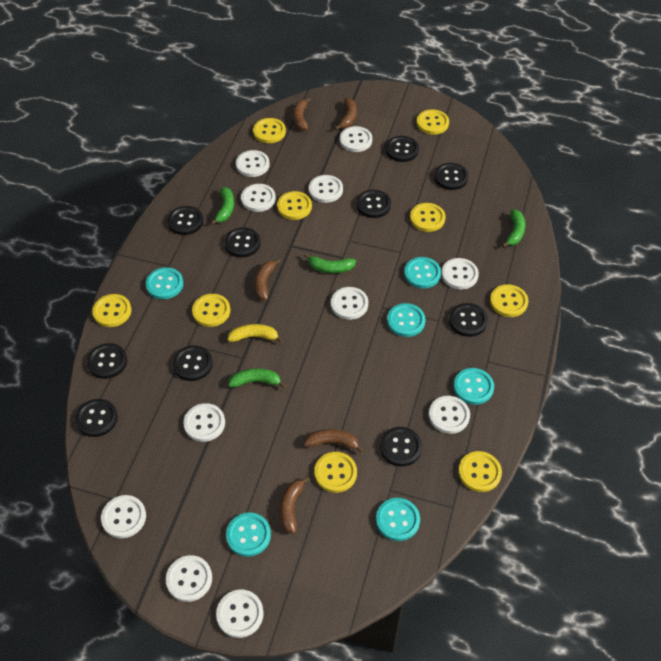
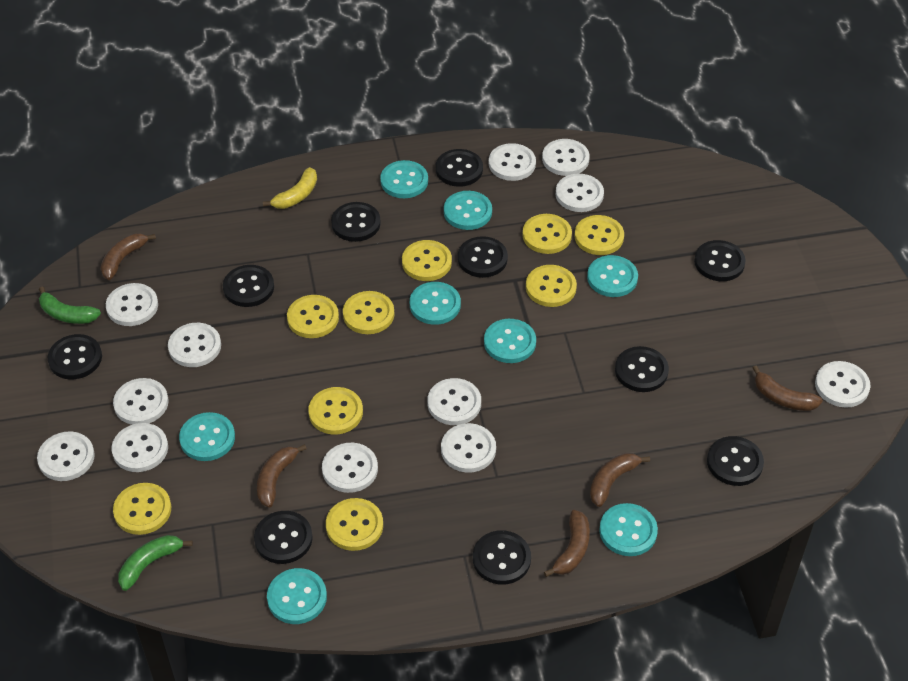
green banana: 4 -> 2
turquoise button: 6 -> 8
white button: 11 -> 12

